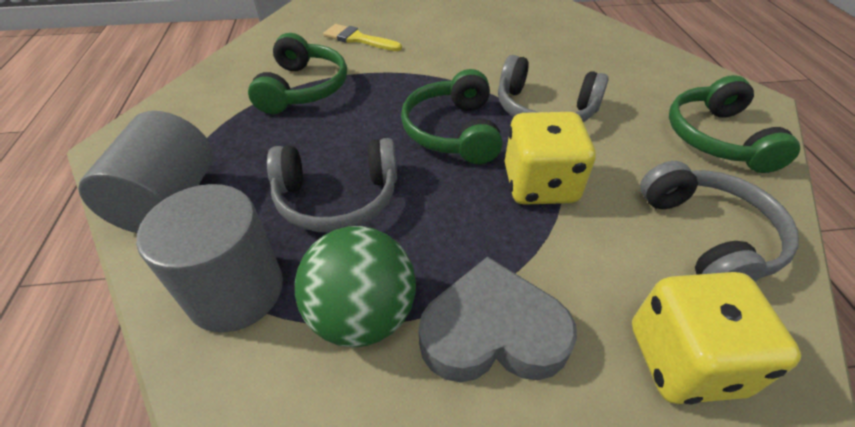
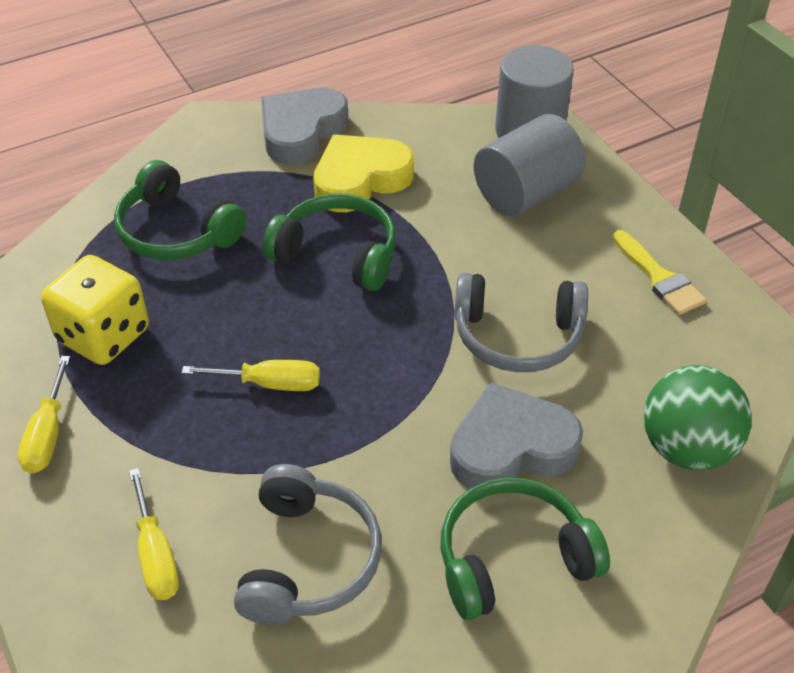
grey headphones: 3 -> 2
grey heart: 1 -> 2
yellow dice: 2 -> 1
yellow heart: 0 -> 1
yellow screwdriver: 0 -> 3

